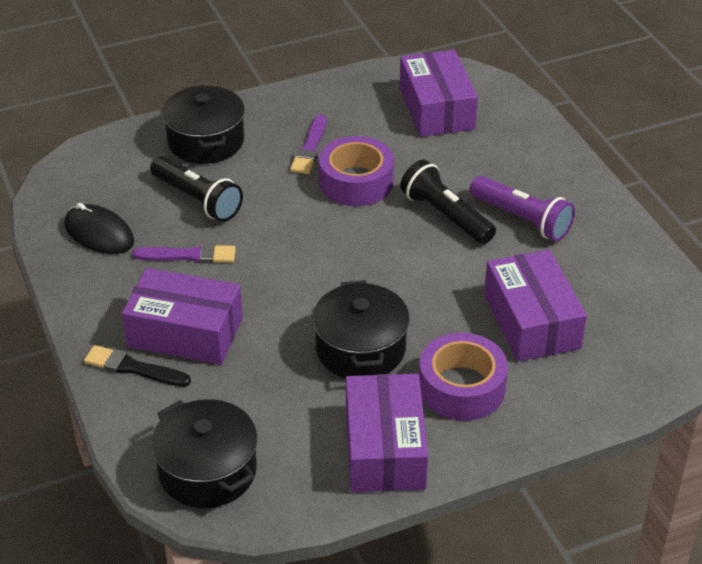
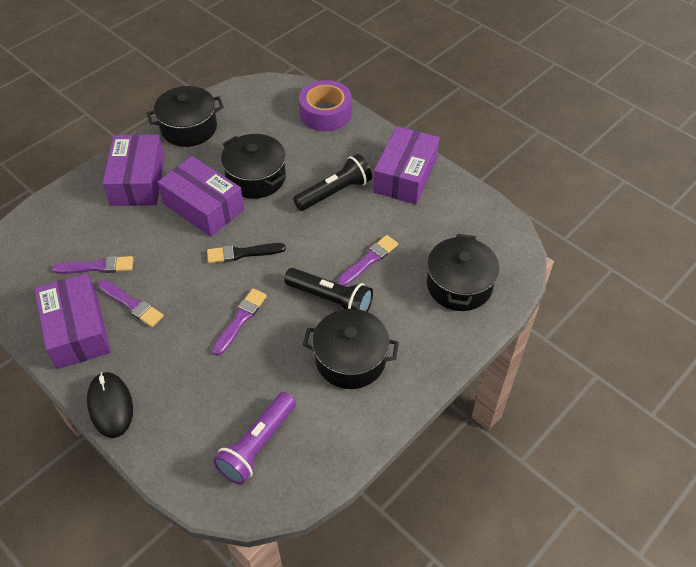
black pot: 3 -> 4
purple brush: 2 -> 4
purple tape: 2 -> 1

